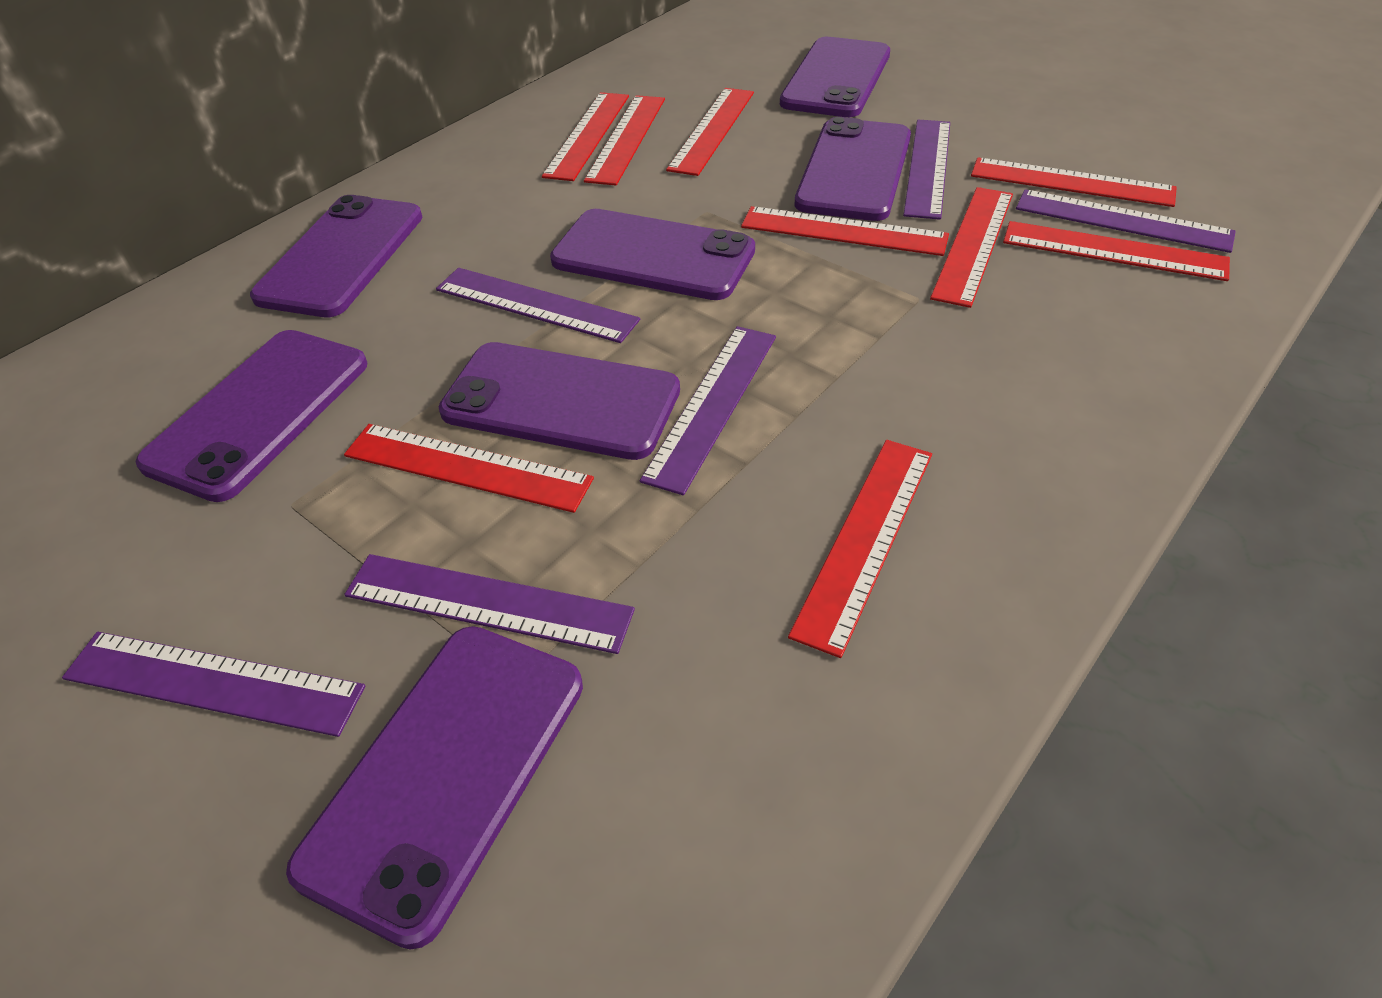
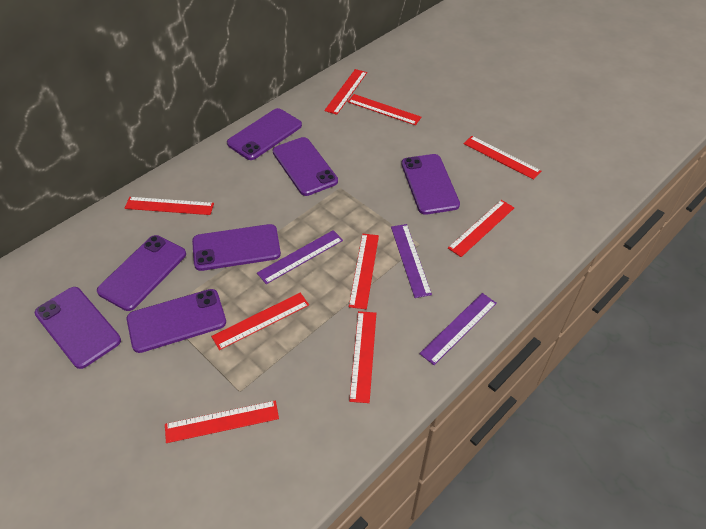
purple ruler: 6 -> 3

